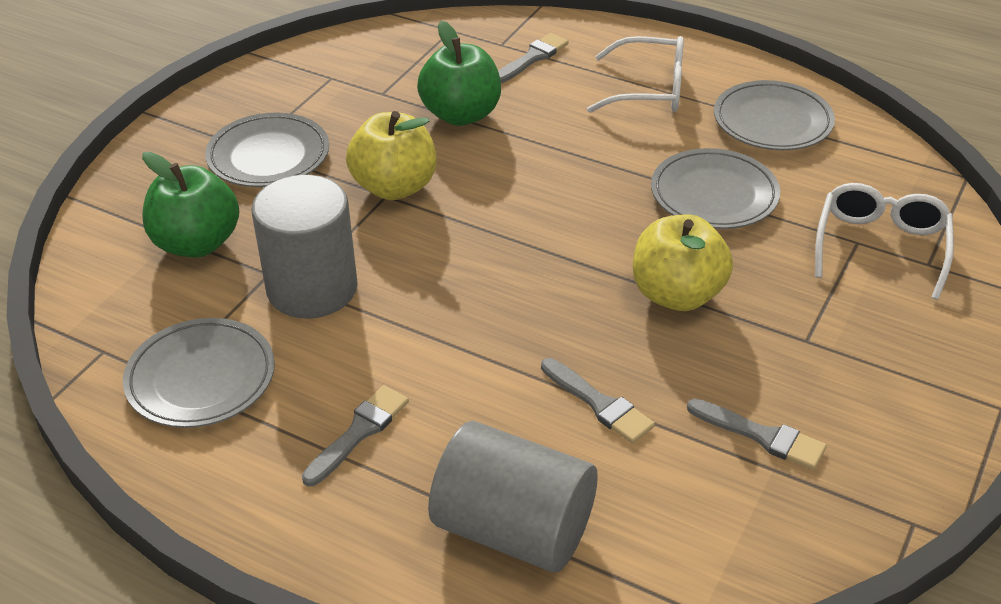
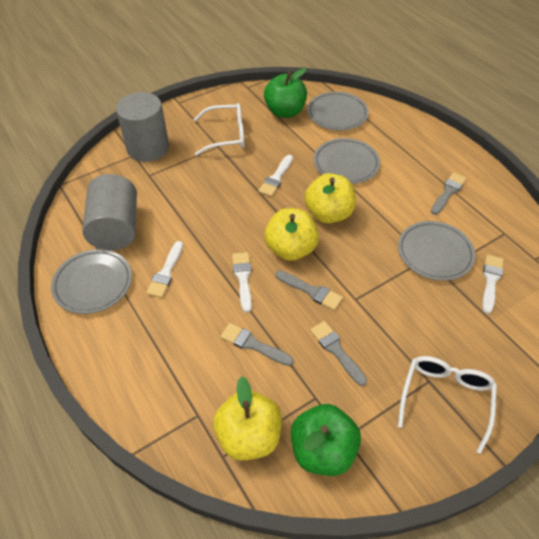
white brush: 0 -> 4
yellow apple: 2 -> 3

